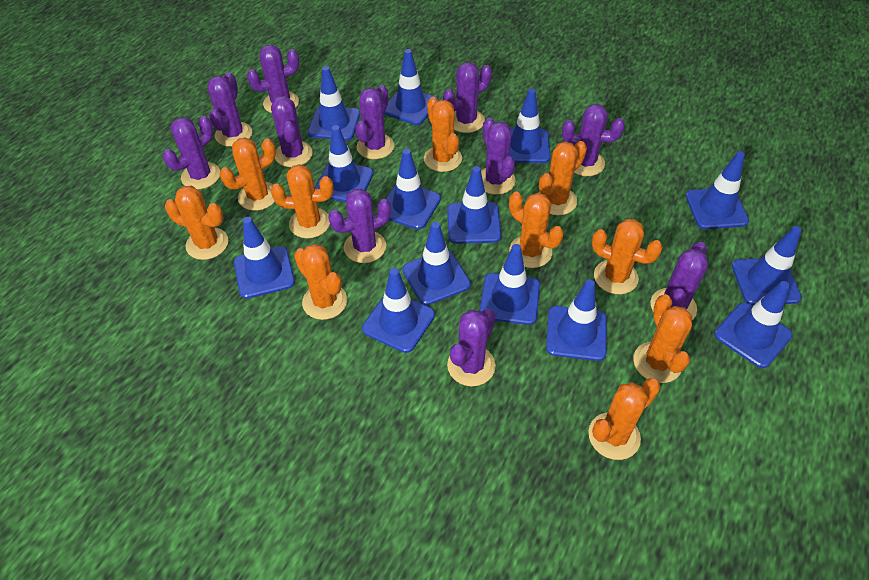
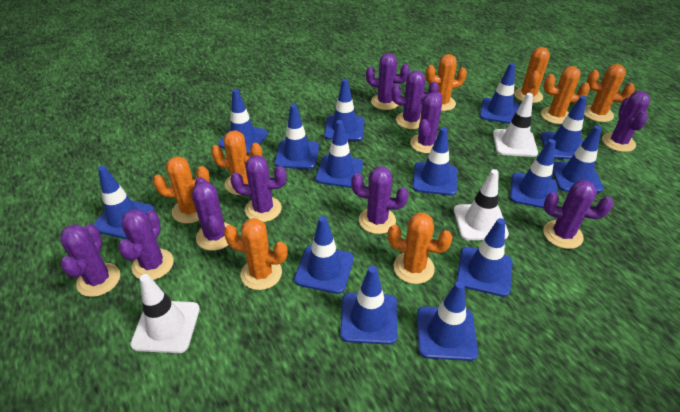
orange cactus: 10 -> 8
purple cactus: 11 -> 10
white traffic cone: 0 -> 3

